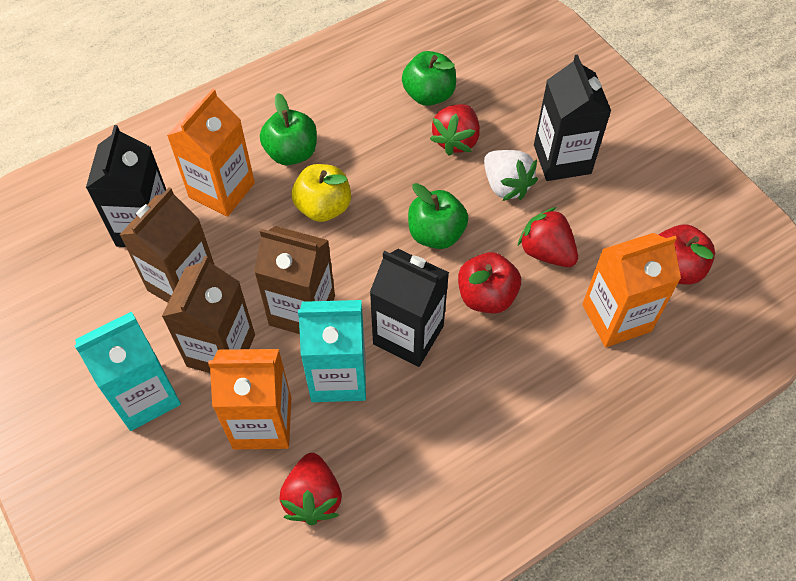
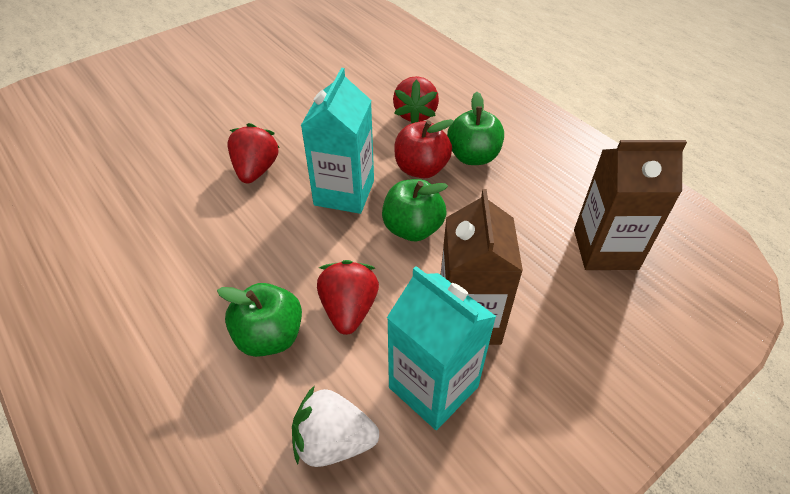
black carton: 3 -> 0
brown carton: 3 -> 2
orange carton: 3 -> 0
red apple: 2 -> 1
yellow apple: 1 -> 0

